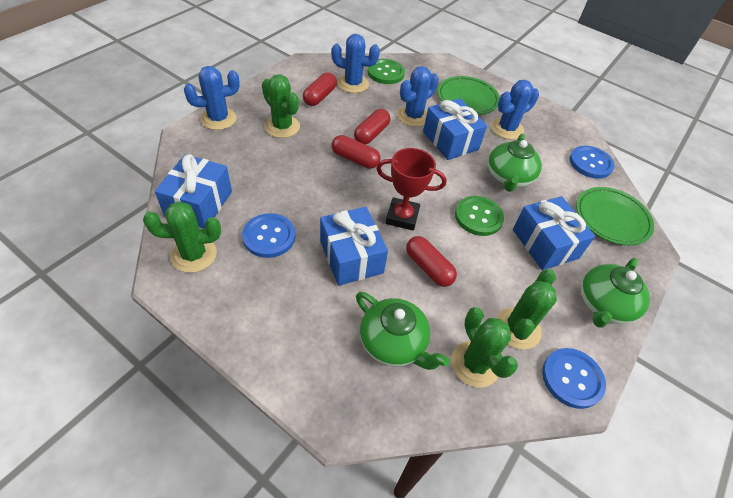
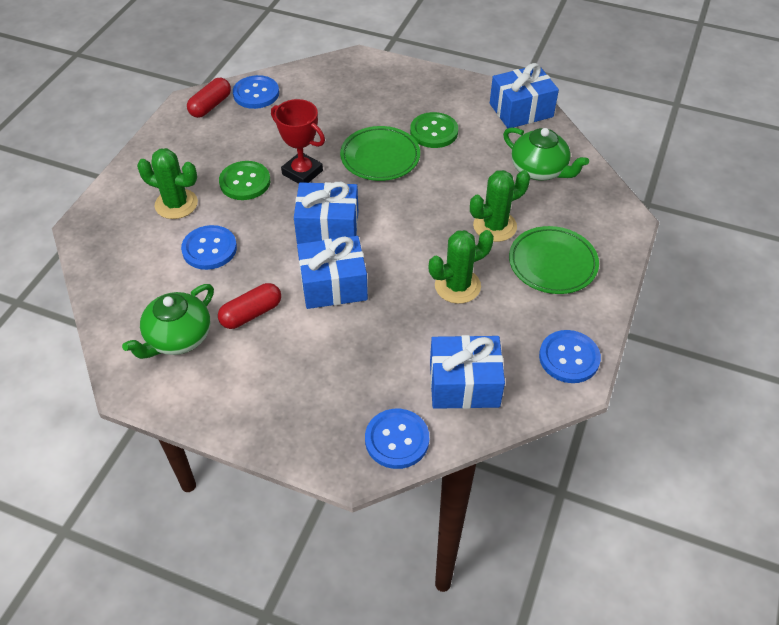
blue button: 3 -> 4
blue cactus: 4 -> 0
green cactus: 4 -> 3
green teapot: 3 -> 2
red capsule: 4 -> 2

